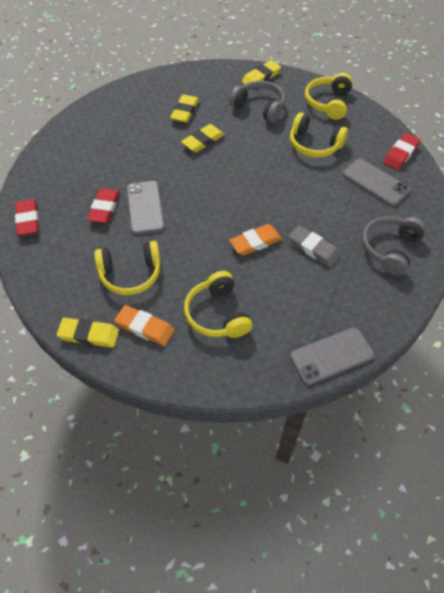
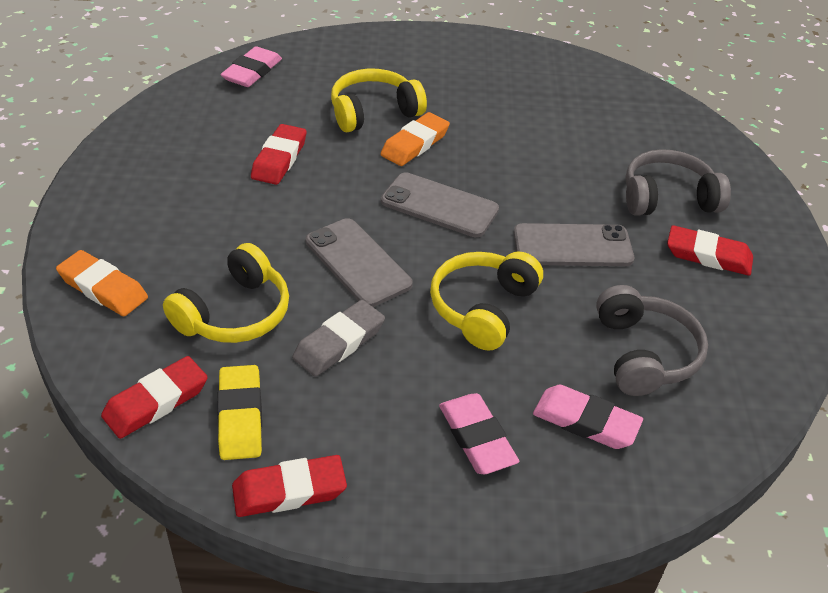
pink eraser: 0 -> 3
red eraser: 3 -> 4
yellow eraser: 4 -> 1
yellow headphones: 4 -> 3

